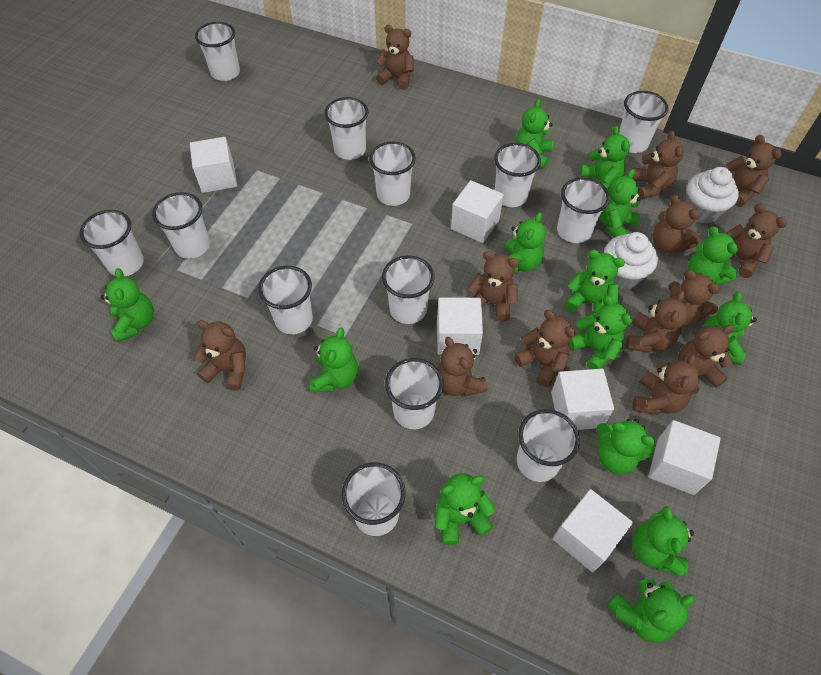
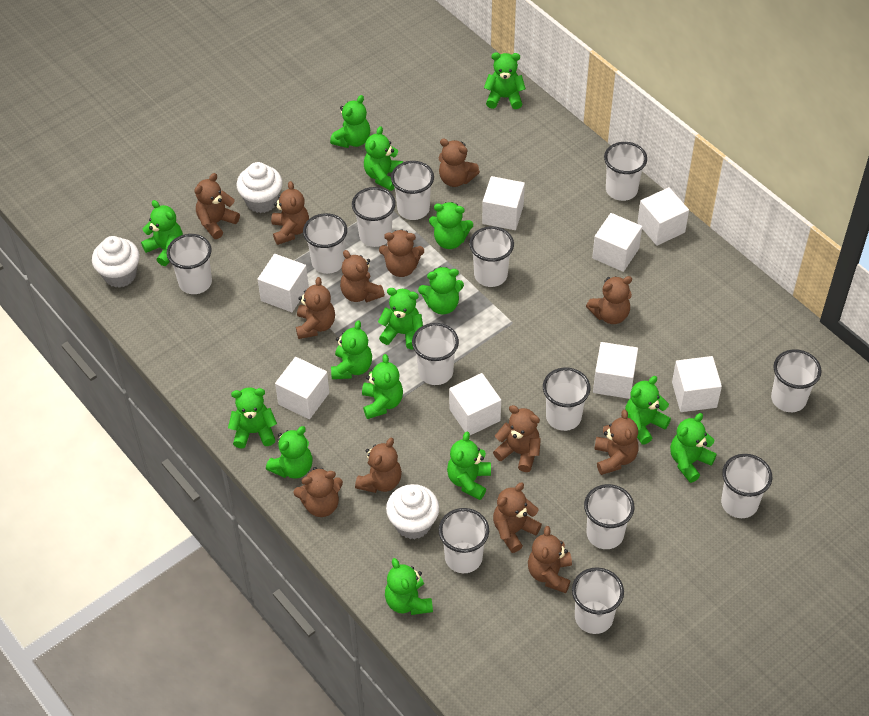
green teddy bear: 14 -> 15
white cube: 6 -> 8
white cupcake: 2 -> 3

